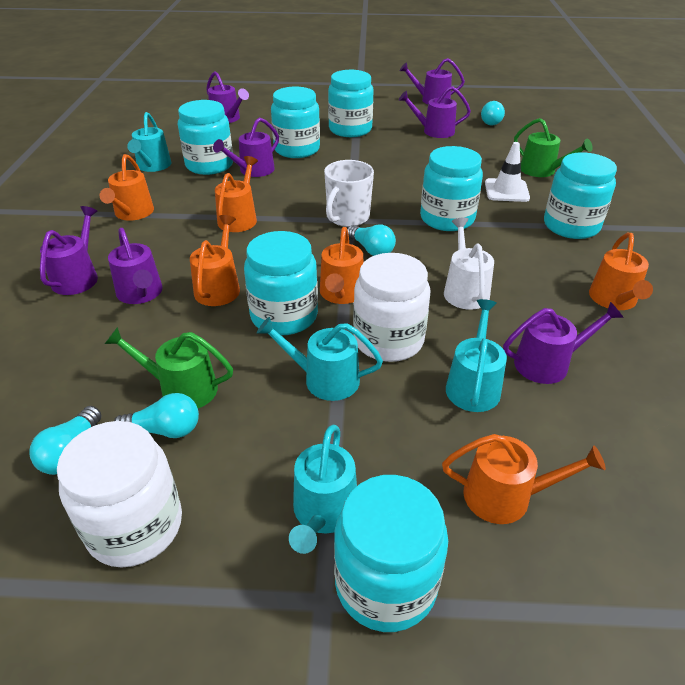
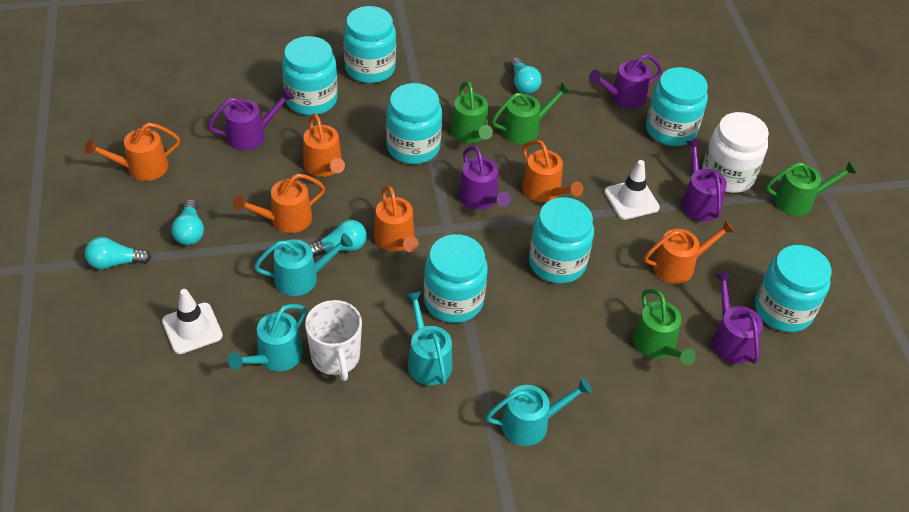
green watering can: 2 -> 4
purple watering can: 7 -> 5
white jar: 2 -> 1
white traffic cone: 1 -> 2
white watering can: 1 -> 0

